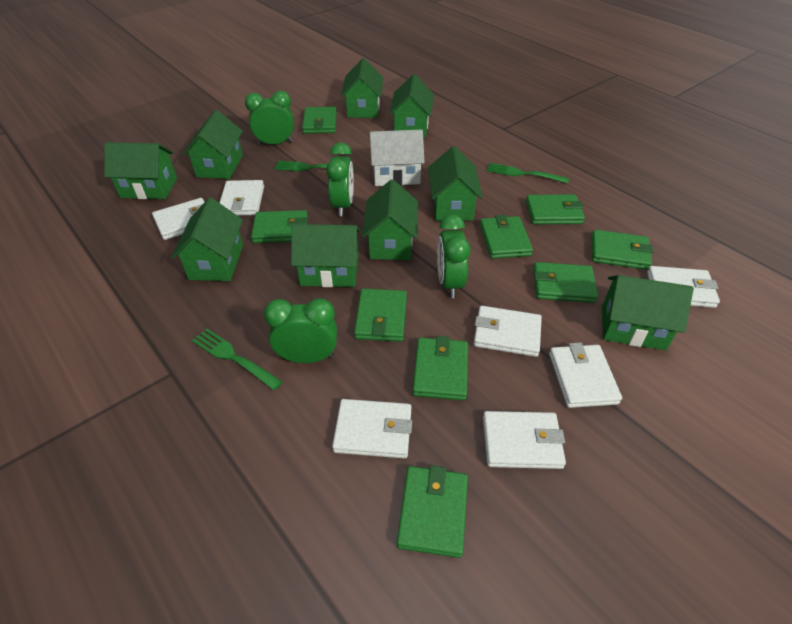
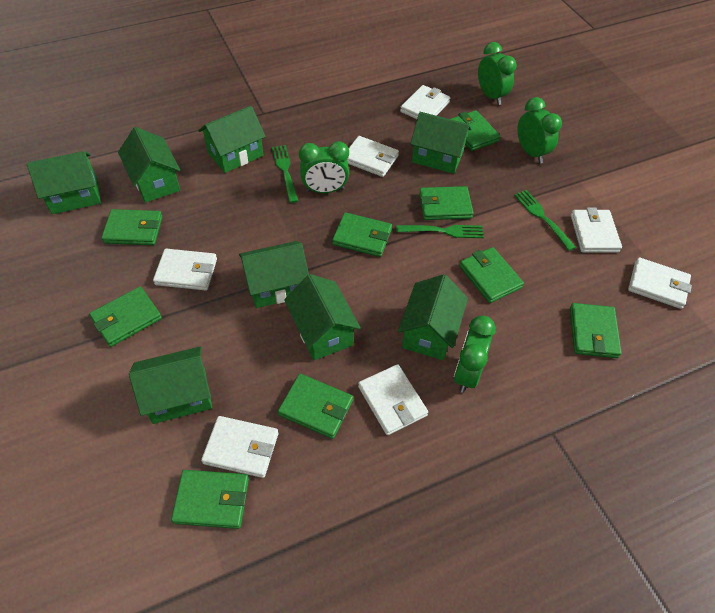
green house: 9 -> 8
white house: 1 -> 0

